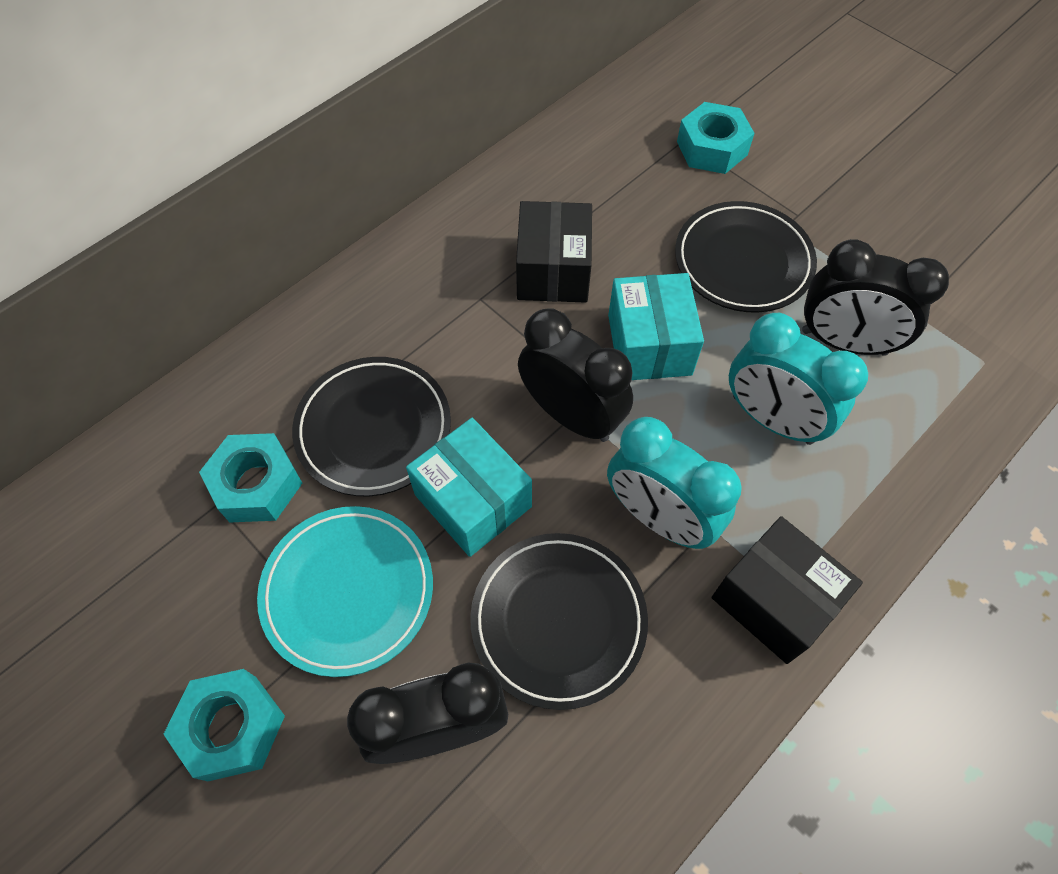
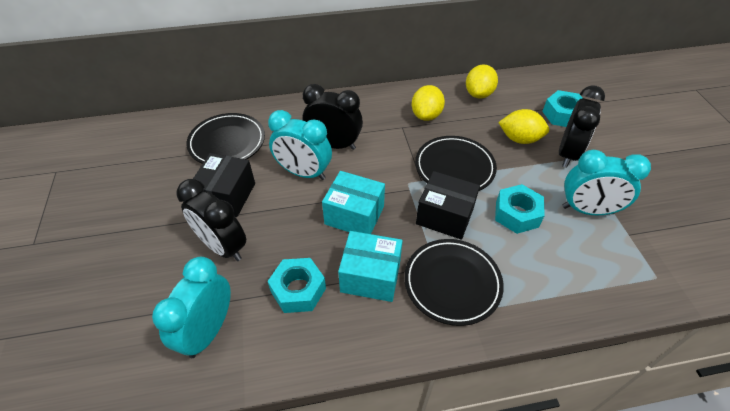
turquoise clock: 2 -> 3
turquoise plate: 1 -> 0
yellow lemon: 0 -> 3

